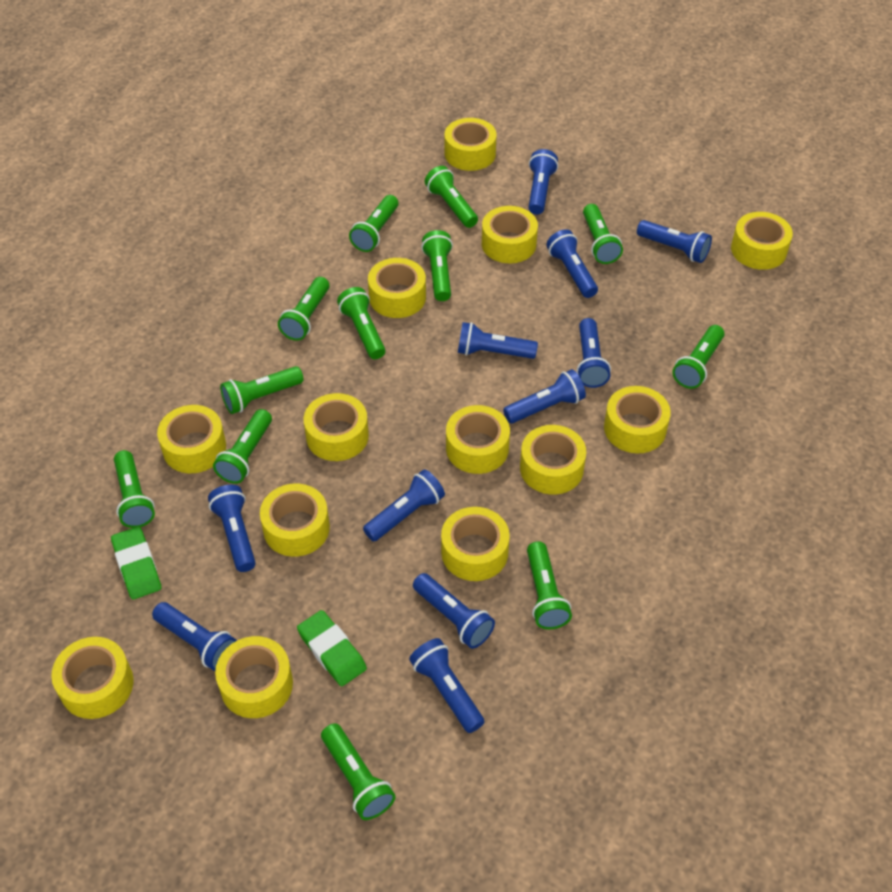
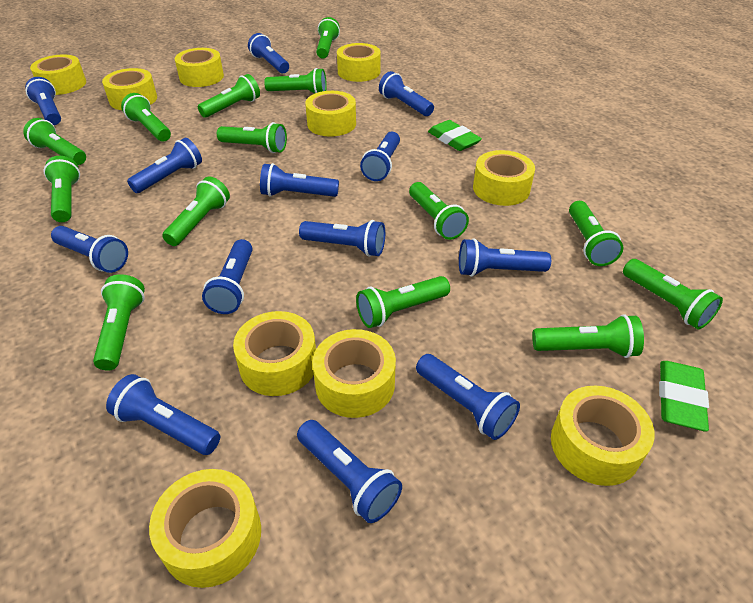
blue flashlight: 11 -> 13
green flashlight: 12 -> 14
yellow tape: 13 -> 10

